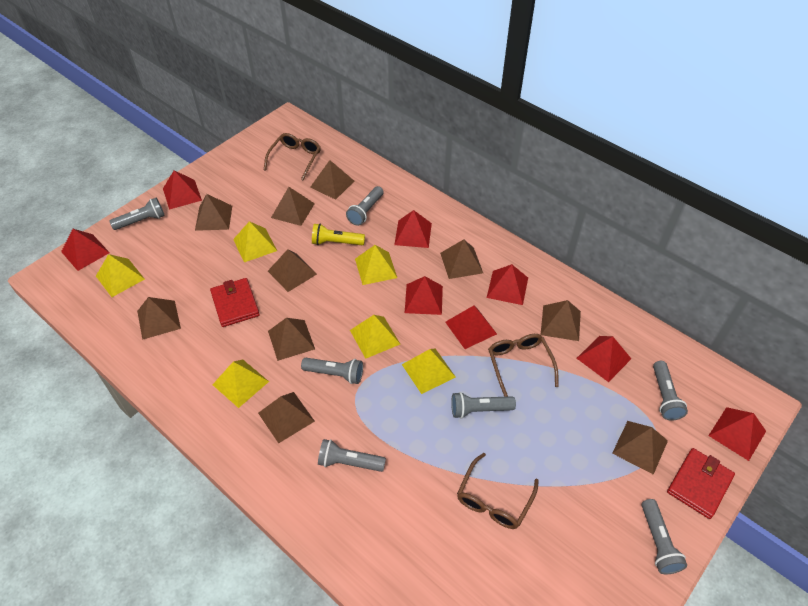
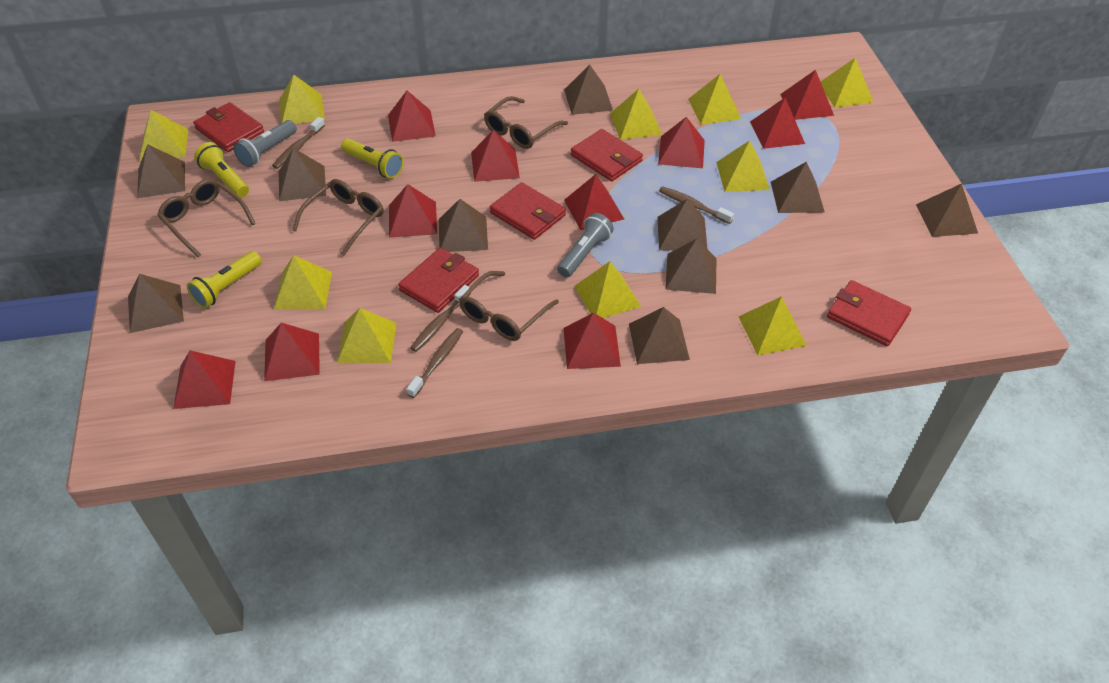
brown glasses: 3 -> 4
brown toothbrush: 0 -> 4
grey flashlight: 7 -> 2
red pyramid: 8 -> 10
red wallet: 2 -> 5
yellow flashlight: 1 -> 3
yellow pyramid: 6 -> 10

